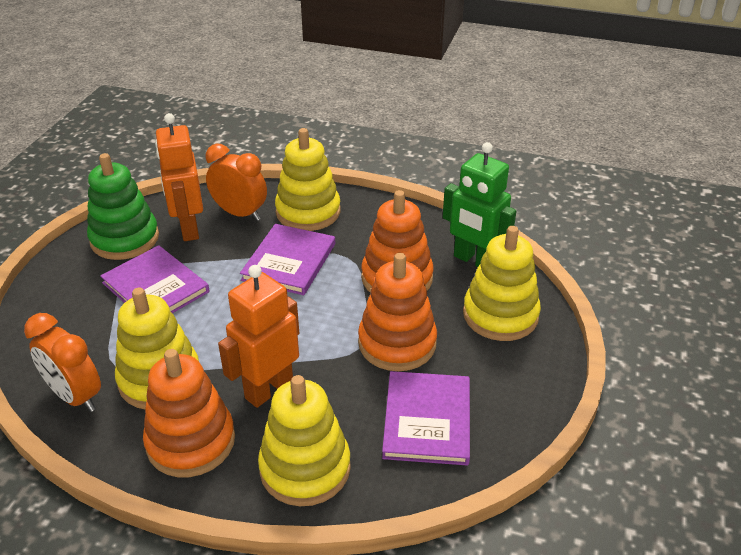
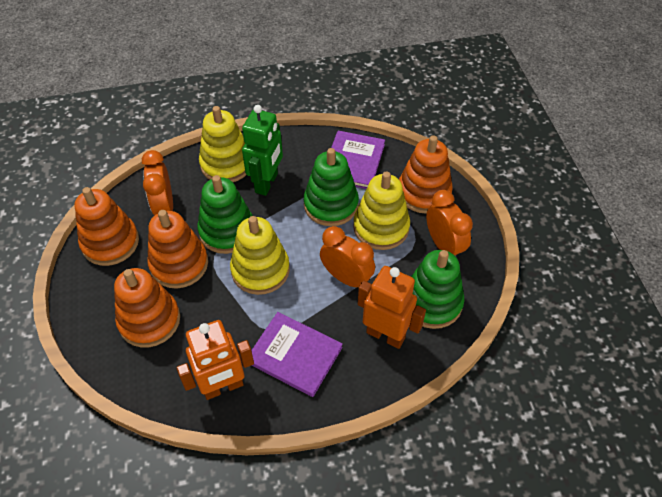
green stacking toy: 1 -> 3
orange clock: 2 -> 3
orange stacking toy: 3 -> 4
purple book: 3 -> 2
yellow stacking toy: 4 -> 3

